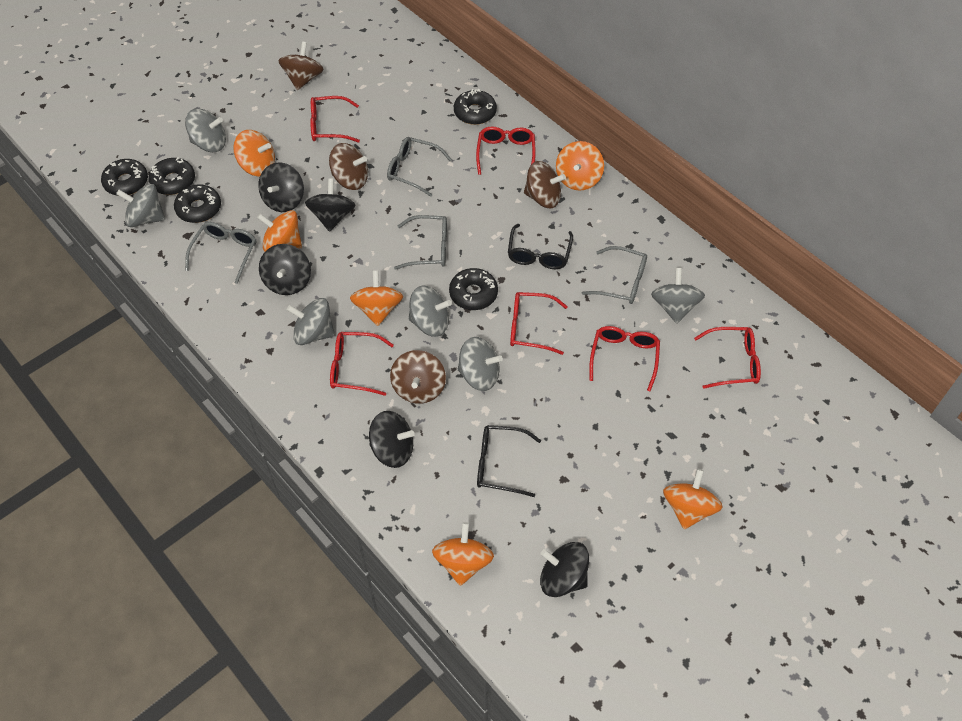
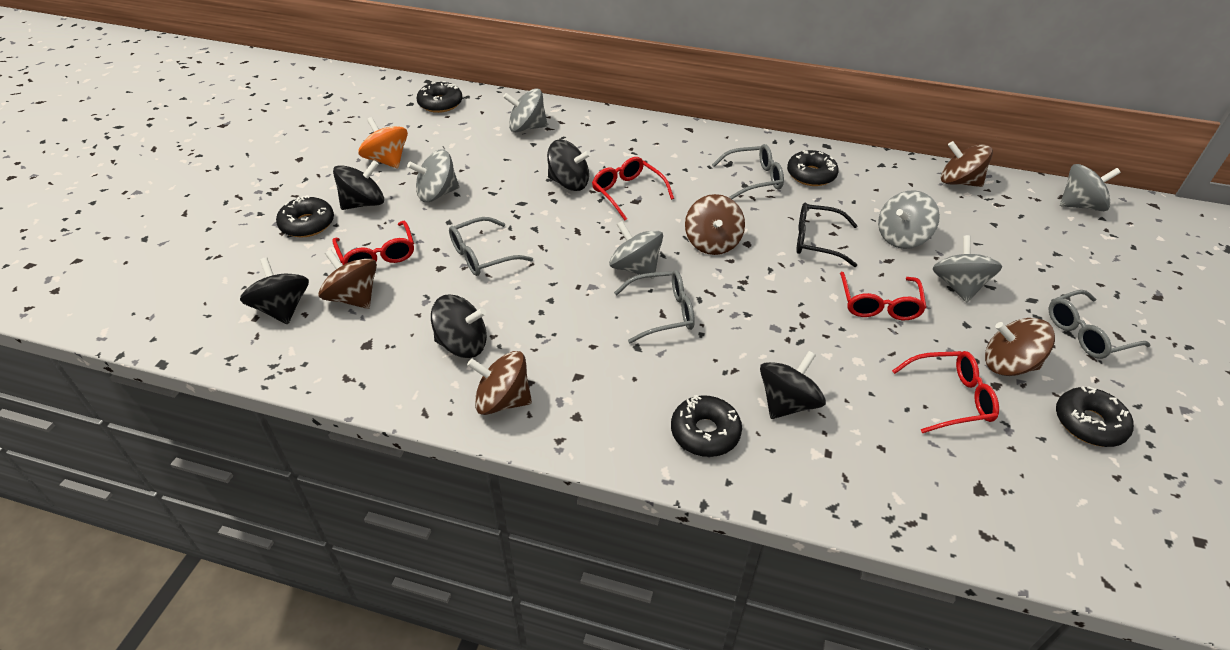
black glasses: 2 -> 1
brown spinning top: 4 -> 5
orange spinning top: 6 -> 1
red glasses: 6 -> 4

